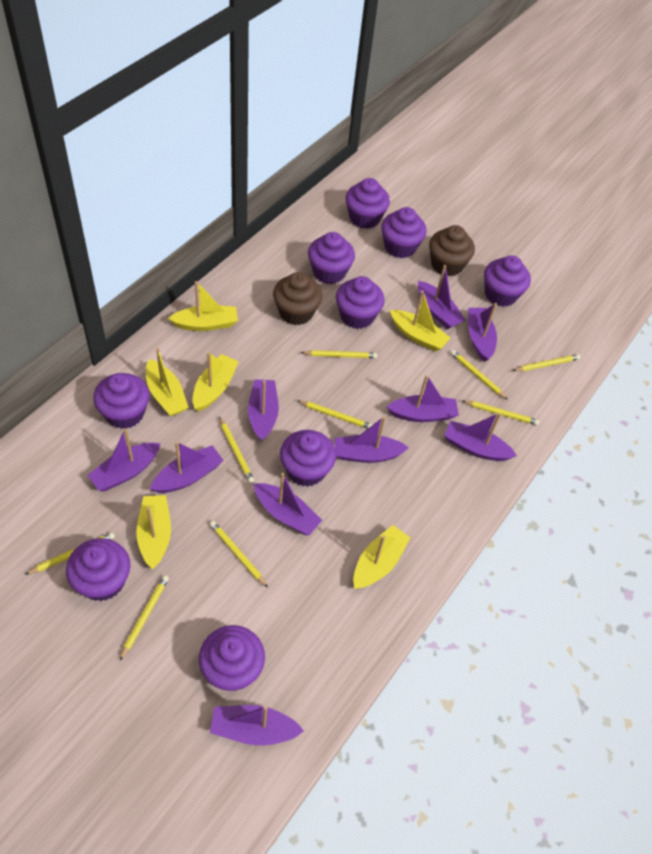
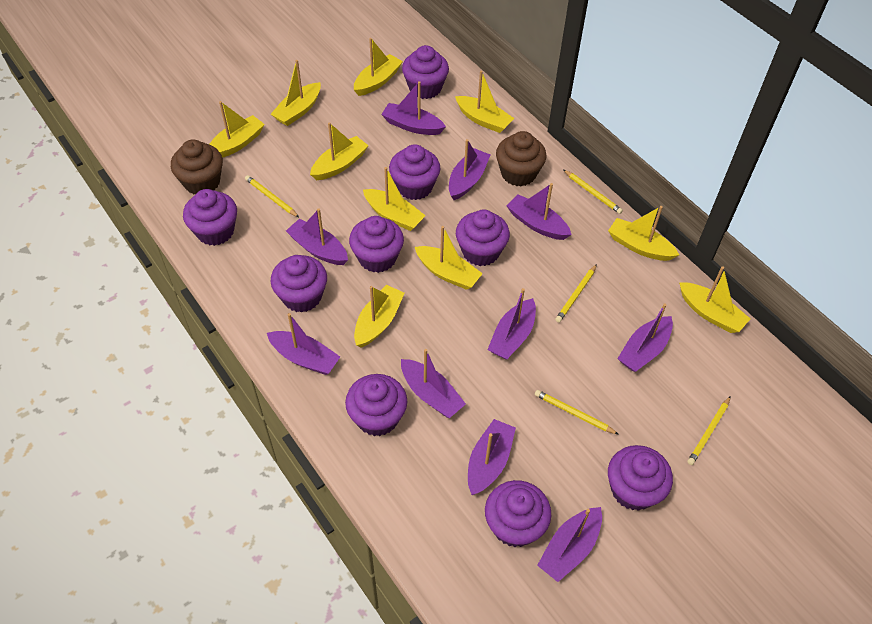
yellow boat: 6 -> 10
yellow pencil: 9 -> 5

